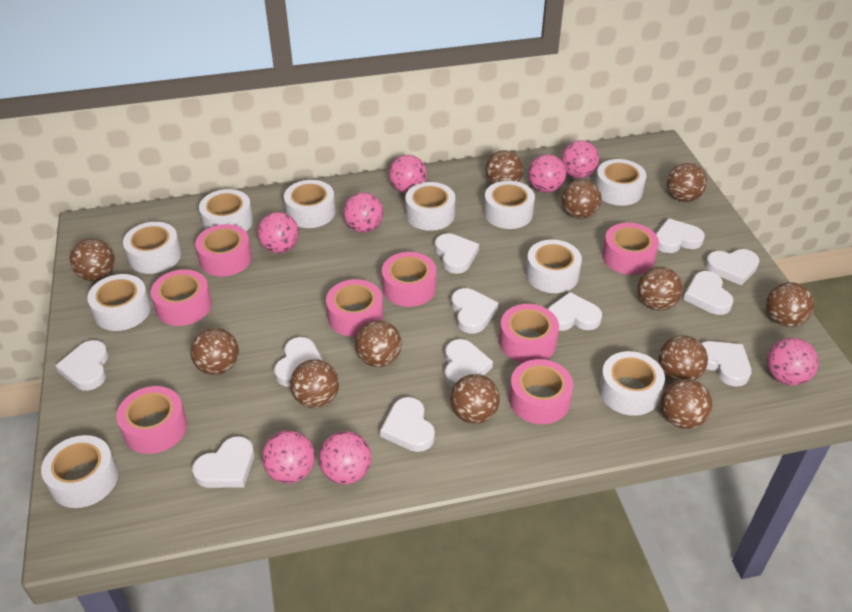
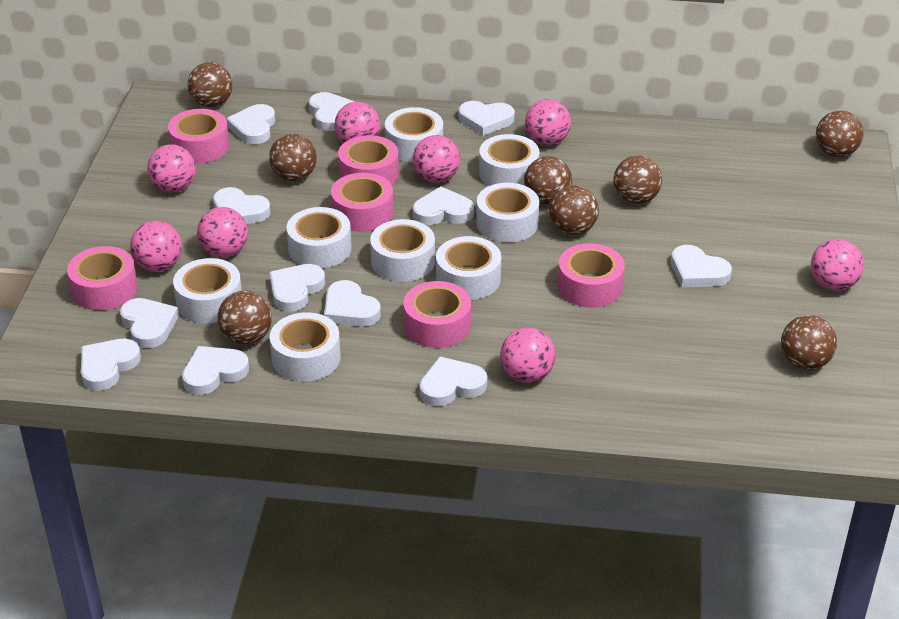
brown ball: 12 -> 8
pink tape: 8 -> 6
white tape: 10 -> 8

